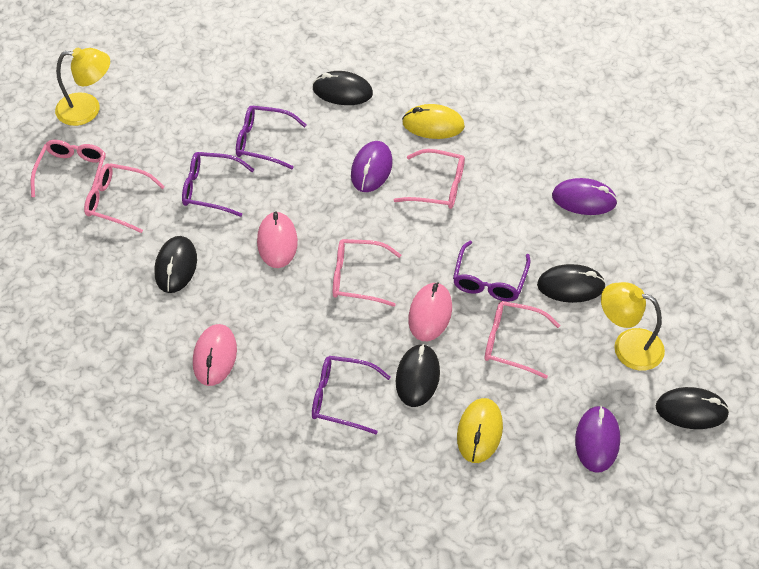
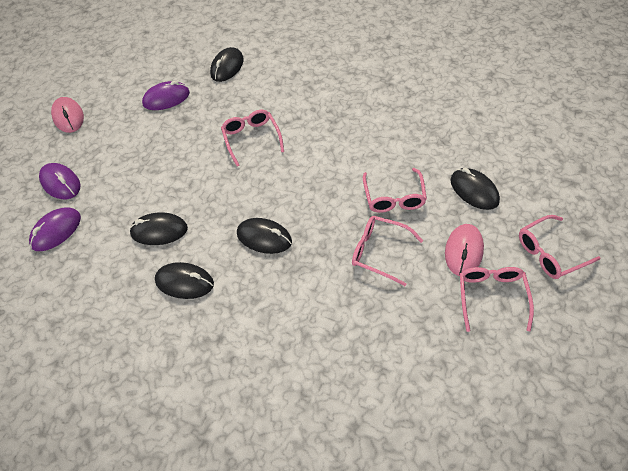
pink mouse: 3 -> 2
purple glasses: 4 -> 0
yellow lamp: 2 -> 0
yellow mouse: 2 -> 0

